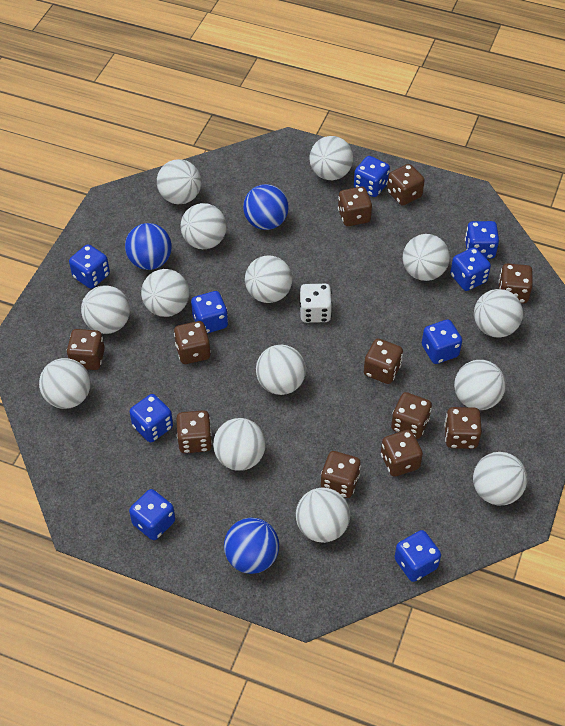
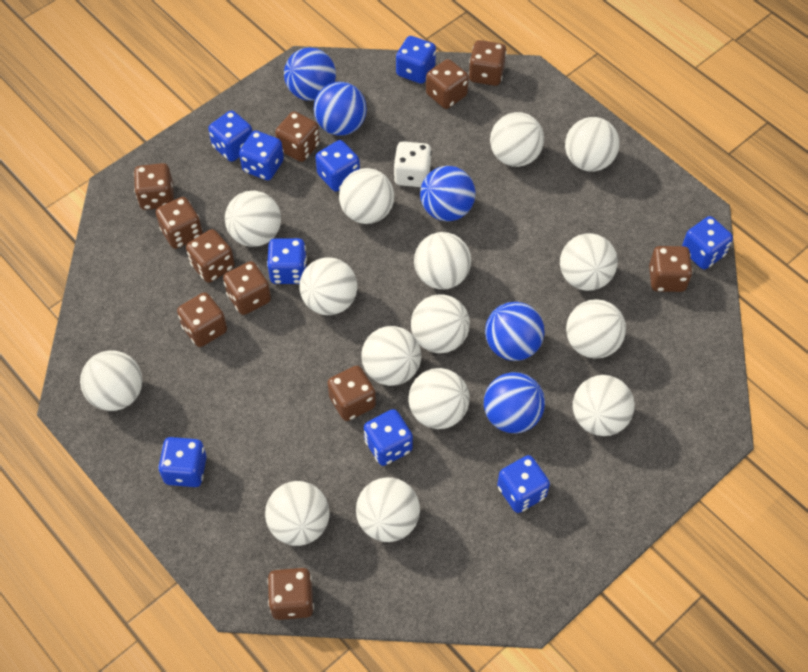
blue ball: 3 -> 5
white ball: 14 -> 15

